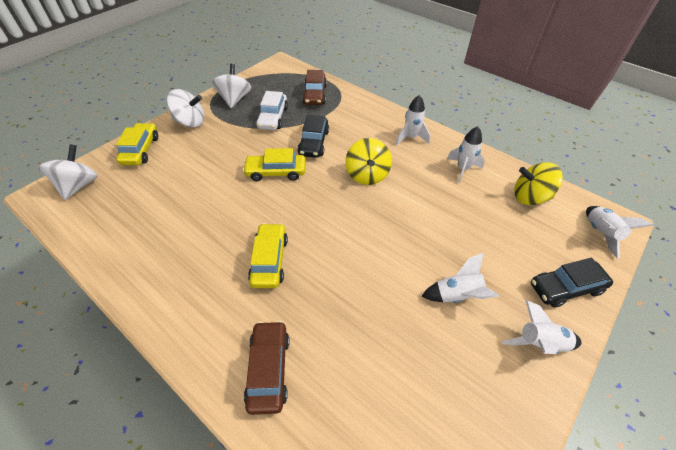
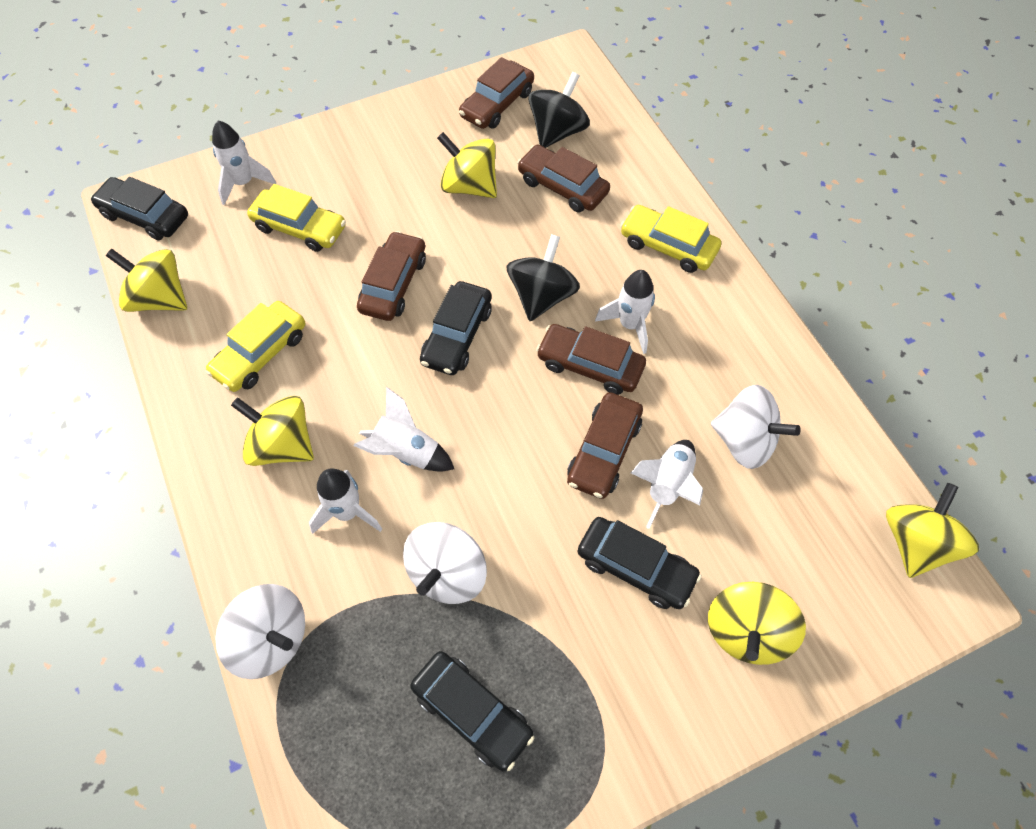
black car: 2 -> 4
black spinning top: 0 -> 2
brown car: 2 -> 5
white car: 1 -> 0
yellow spinning top: 2 -> 5

